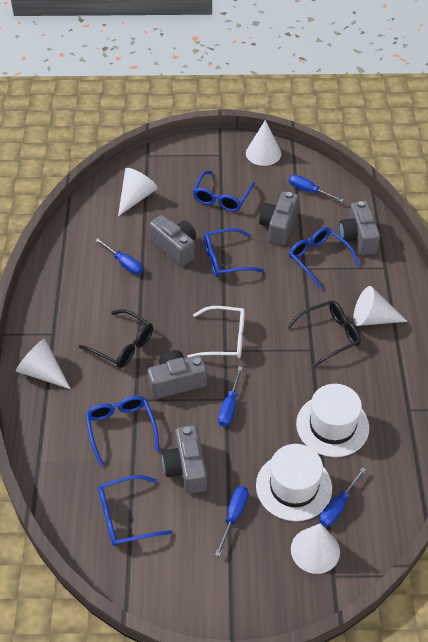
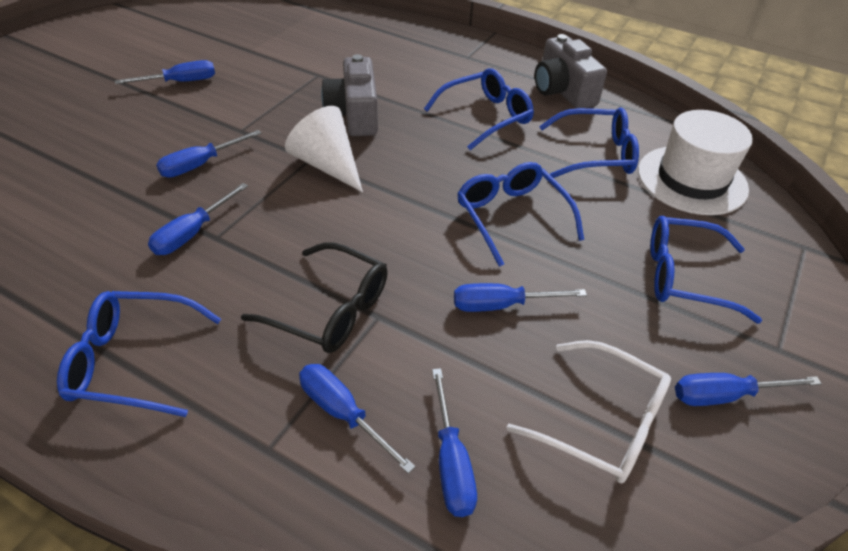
black glasses: 2 -> 1
blue screwdriver: 5 -> 7
grey camera: 5 -> 2
white cone: 5 -> 1
white hat: 2 -> 1

